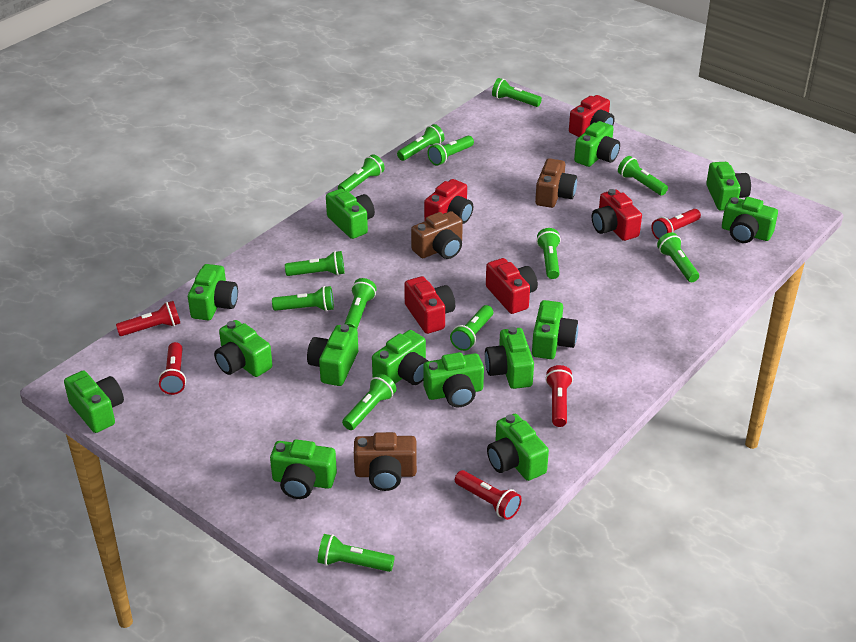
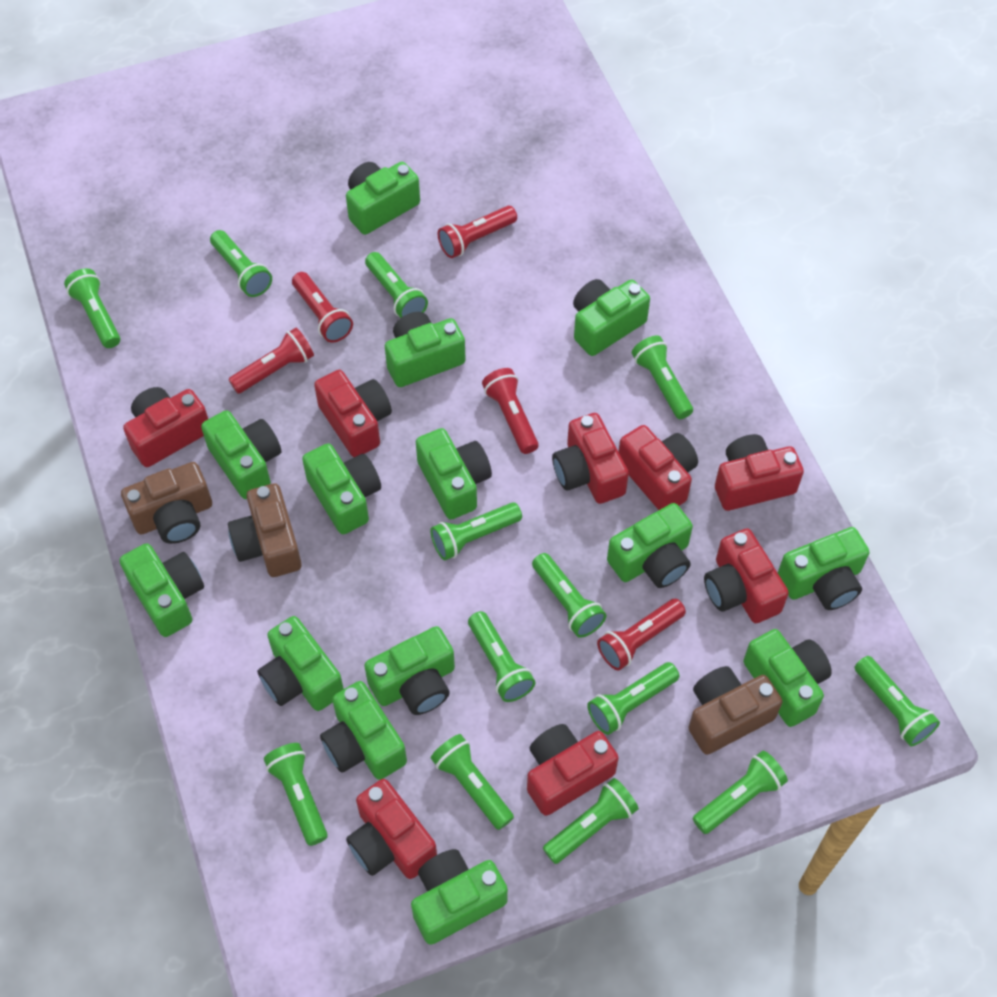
red camera: 5 -> 8

